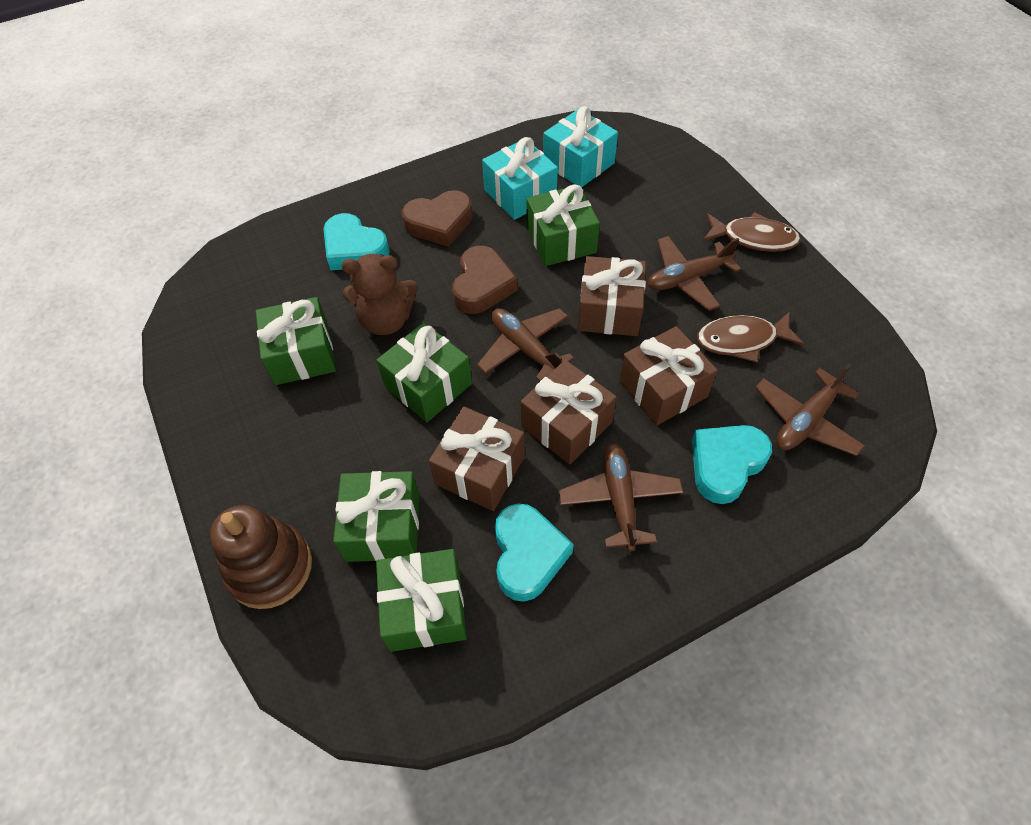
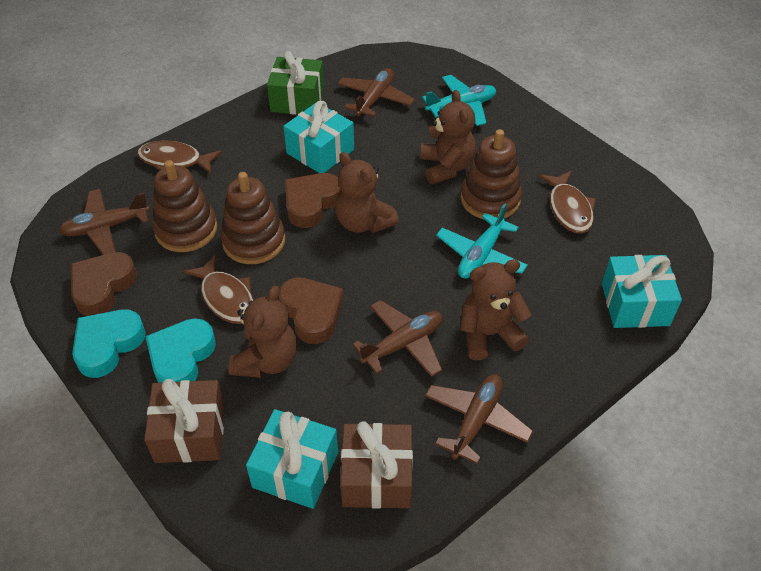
brown fish: 2 -> 3
brown gift: 4 -> 2
brown heart: 2 -> 3
brown stacking toy: 1 -> 3
brown teddy bear: 1 -> 4
green gift: 5 -> 1
turquoise gift: 2 -> 3
turquoise heart: 3 -> 2
turquoise plane: 0 -> 2

